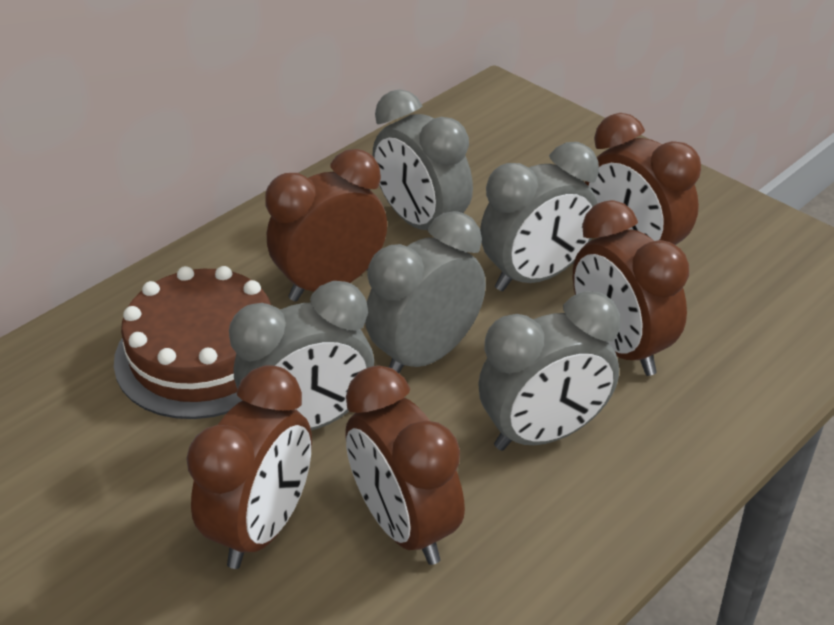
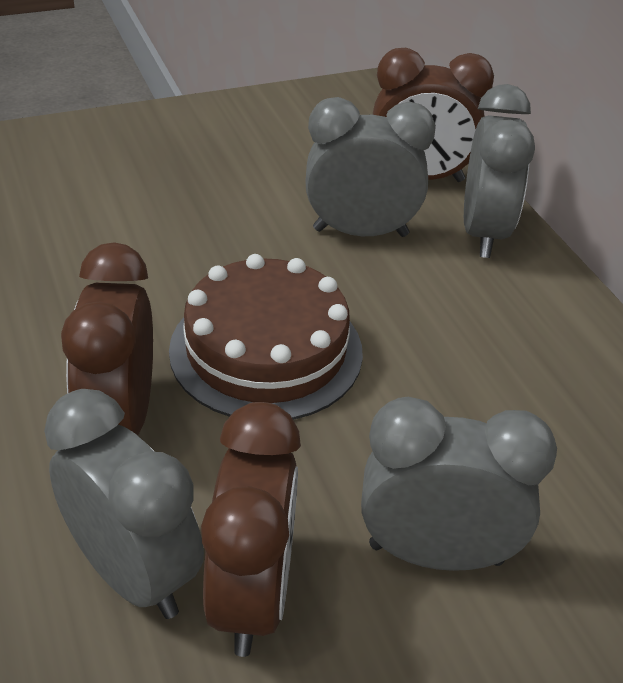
brown clock: 5 -> 3
grey clock: 5 -> 4

